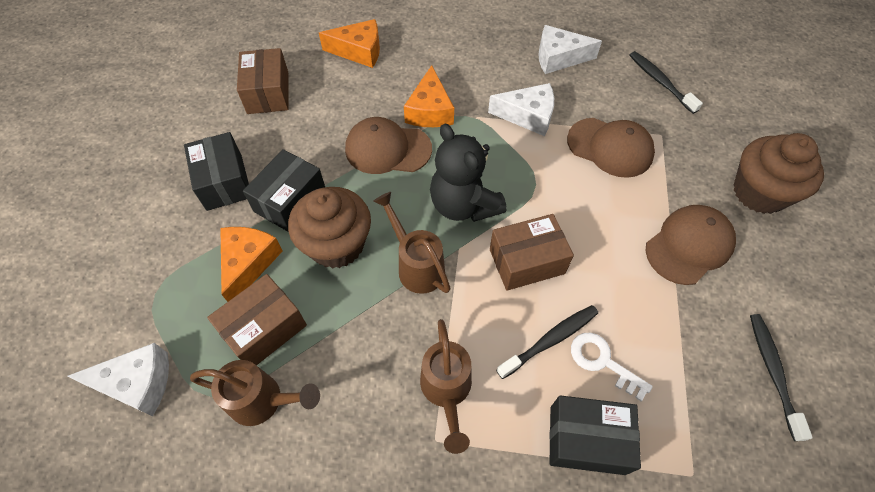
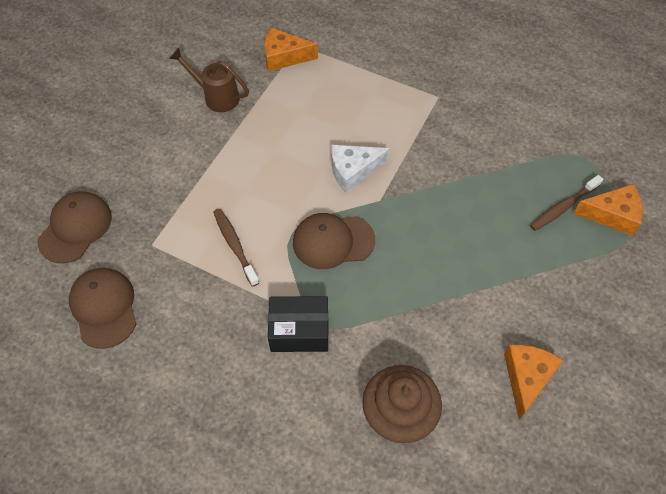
black box: 3 -> 1
black teddy bear: 1 -> 0
black toothbrush: 3 -> 0
brown box: 3 -> 0
brown cupcake: 2 -> 1
brown toothbrush: 0 -> 2
brown watering can: 3 -> 1
white cheese: 3 -> 1
white key: 1 -> 0

